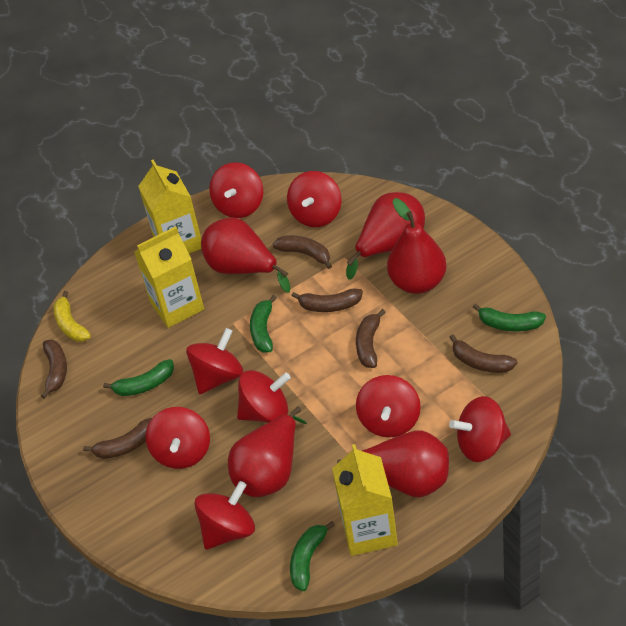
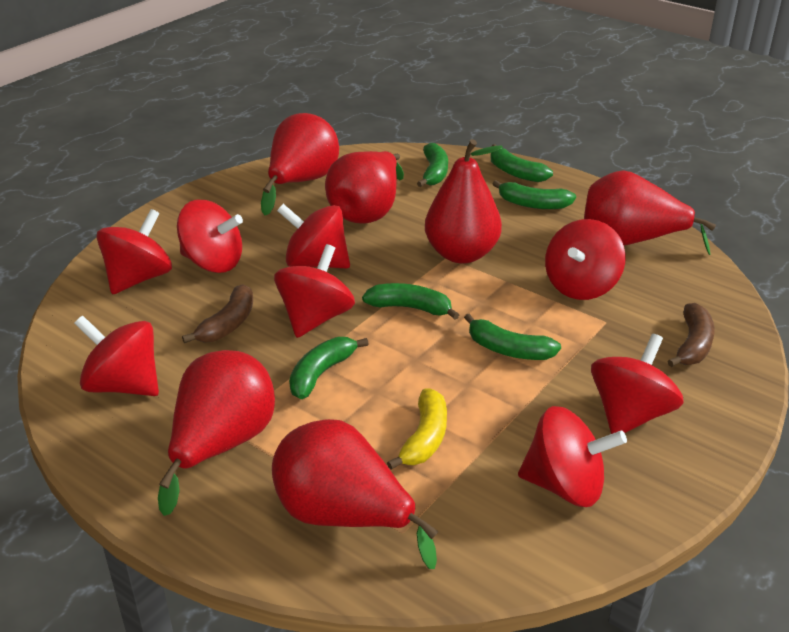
brown banana: 6 -> 2
green banana: 4 -> 6
red pear: 5 -> 6
yellow carton: 3 -> 0

